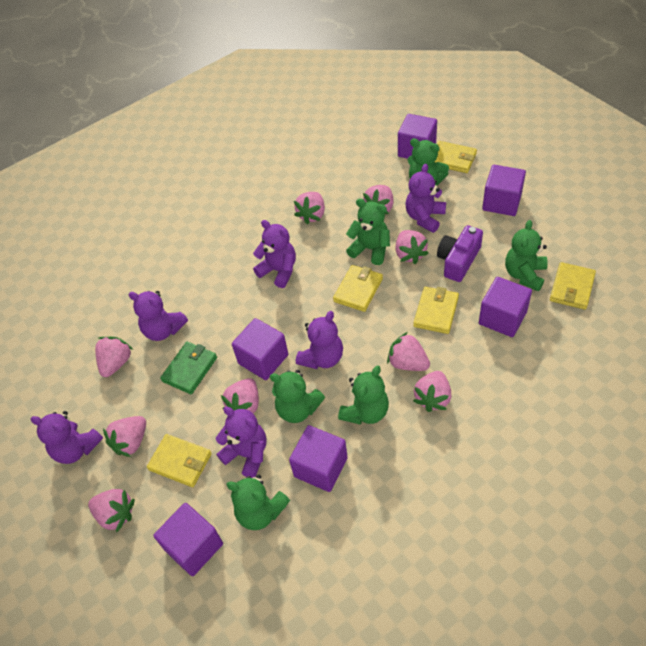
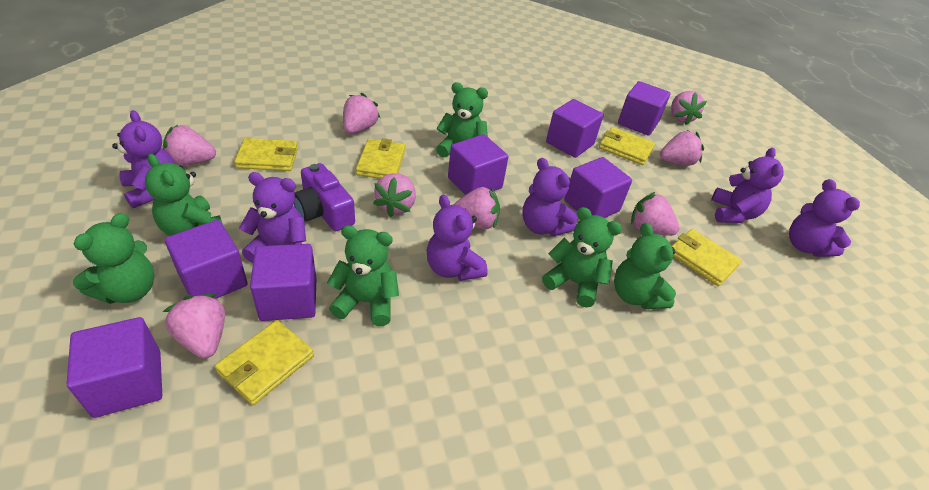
green wallet: 1 -> 0
pink strawberry: 9 -> 8
purple cube: 6 -> 7

